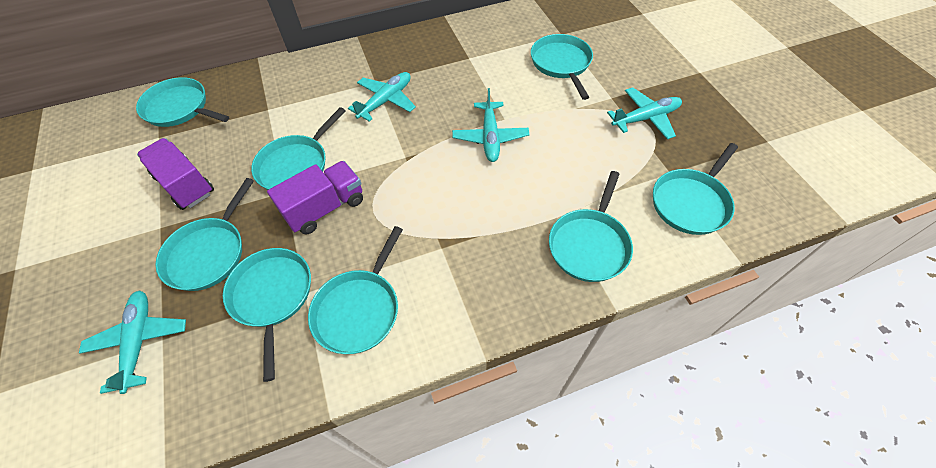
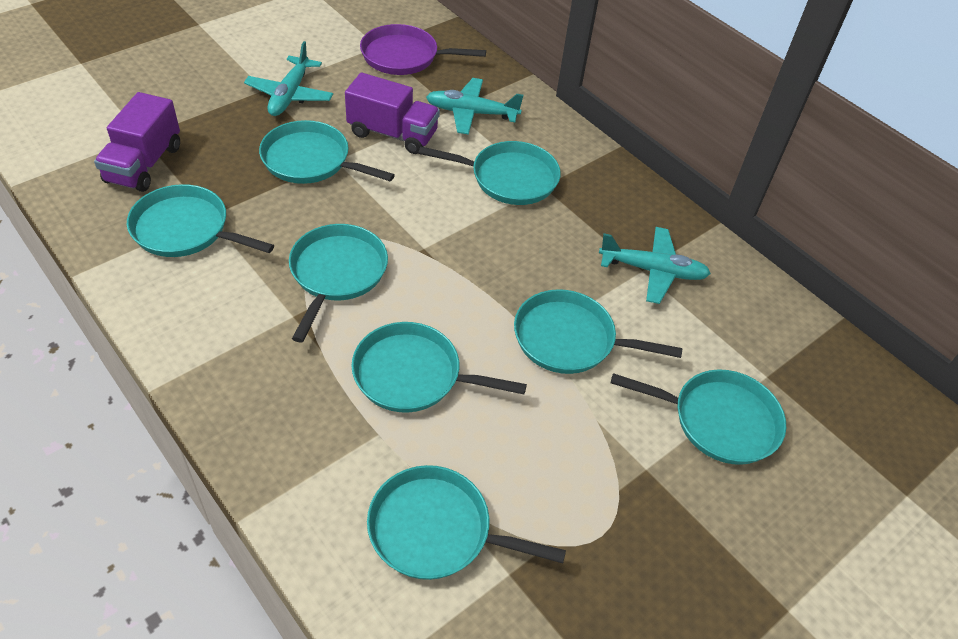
purple pan: 0 -> 1
turquoise plane: 4 -> 3

